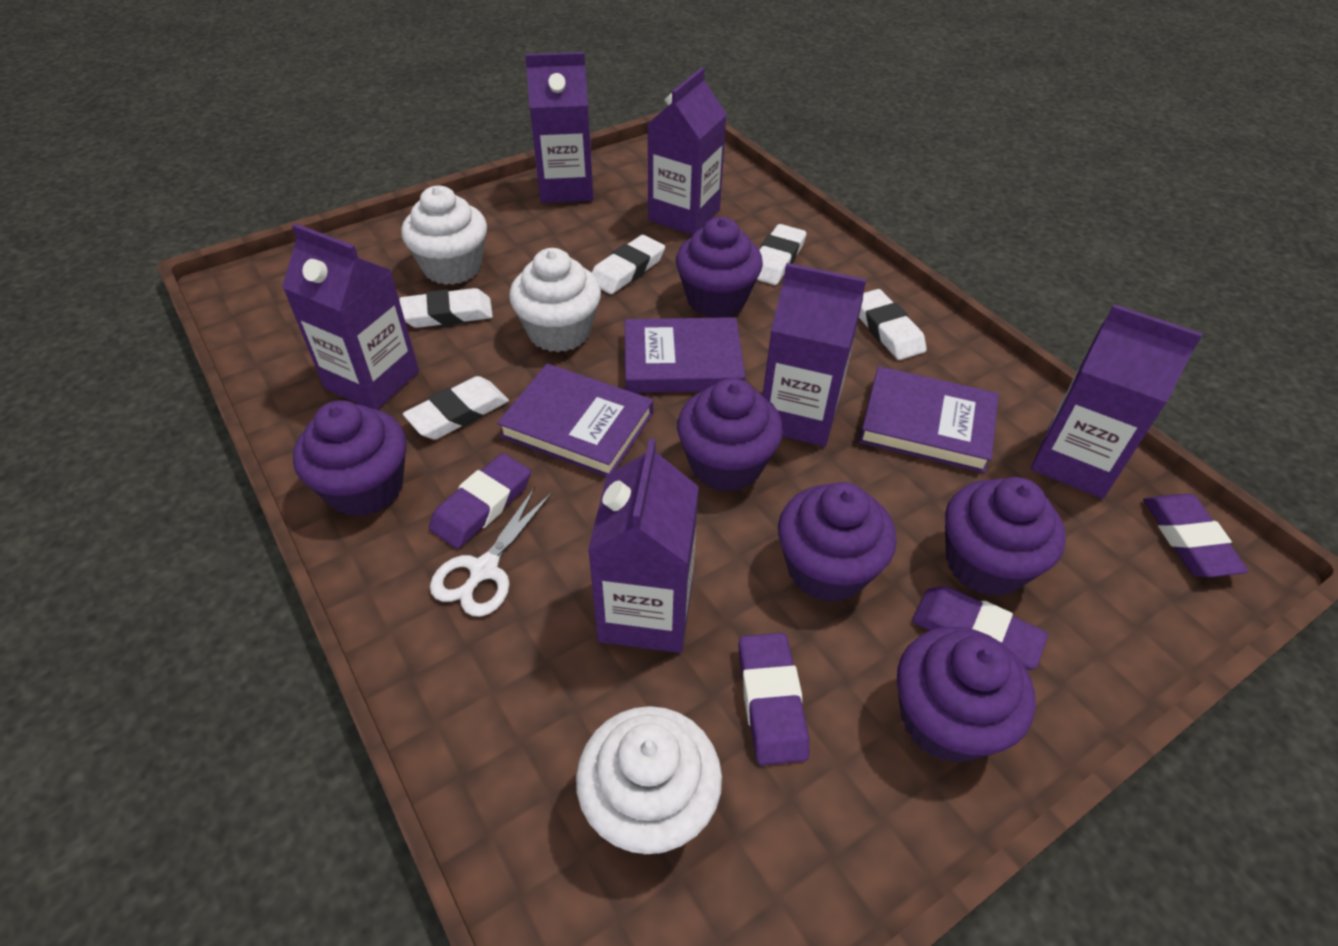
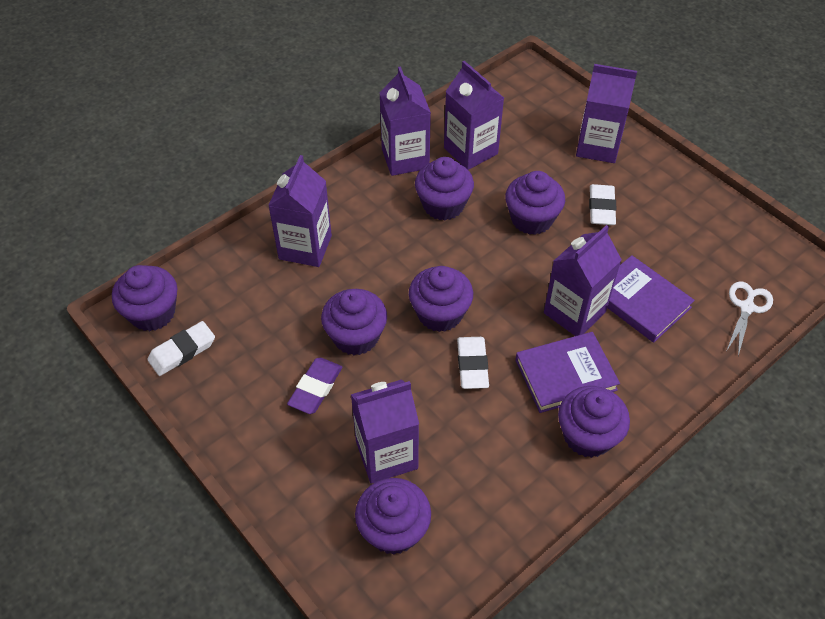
purple book: 3 -> 2
purple cupcake: 6 -> 7
purple eraser: 4 -> 1
white cupcake: 3 -> 0
white eraser: 5 -> 3

